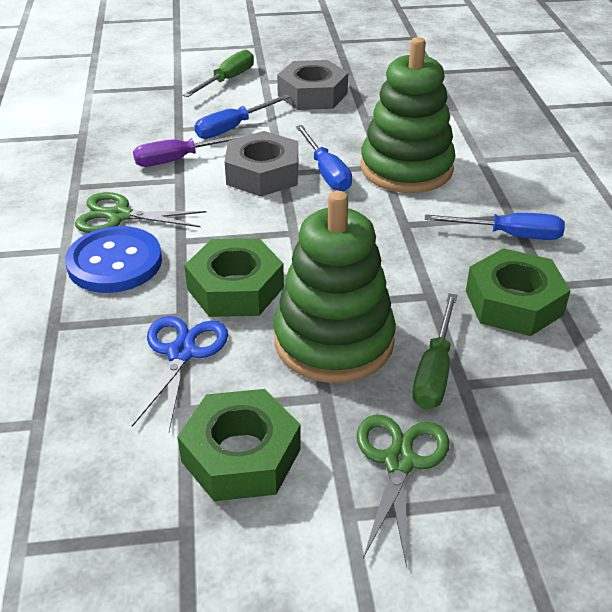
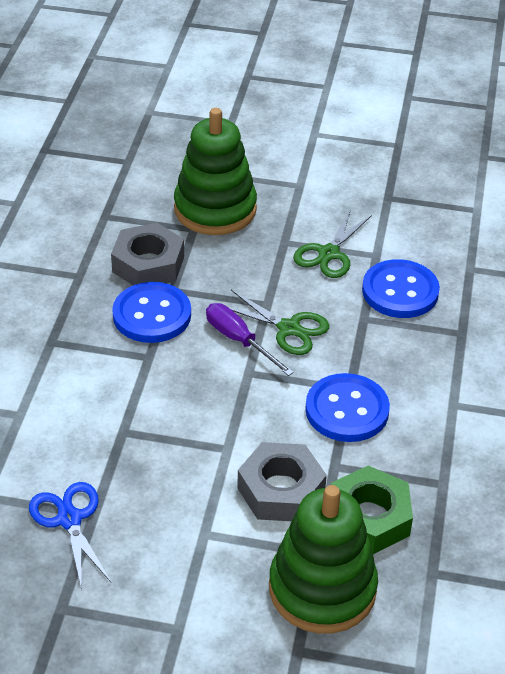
blue button: 1 -> 3
blue screwdriver: 3 -> 0
green nut: 3 -> 1
green screwdriver: 2 -> 0

